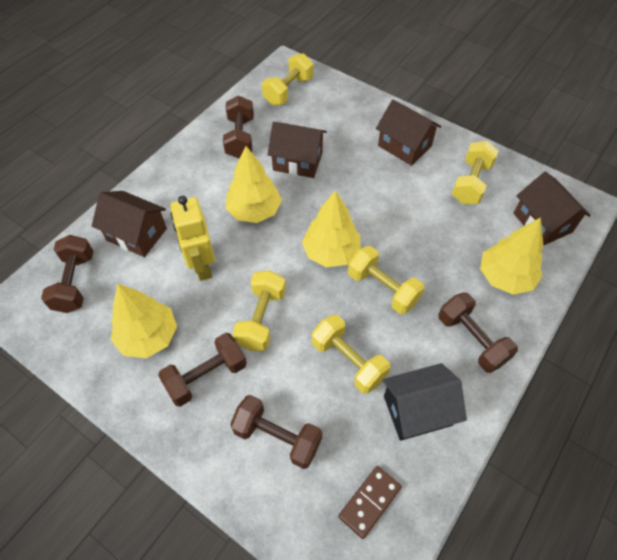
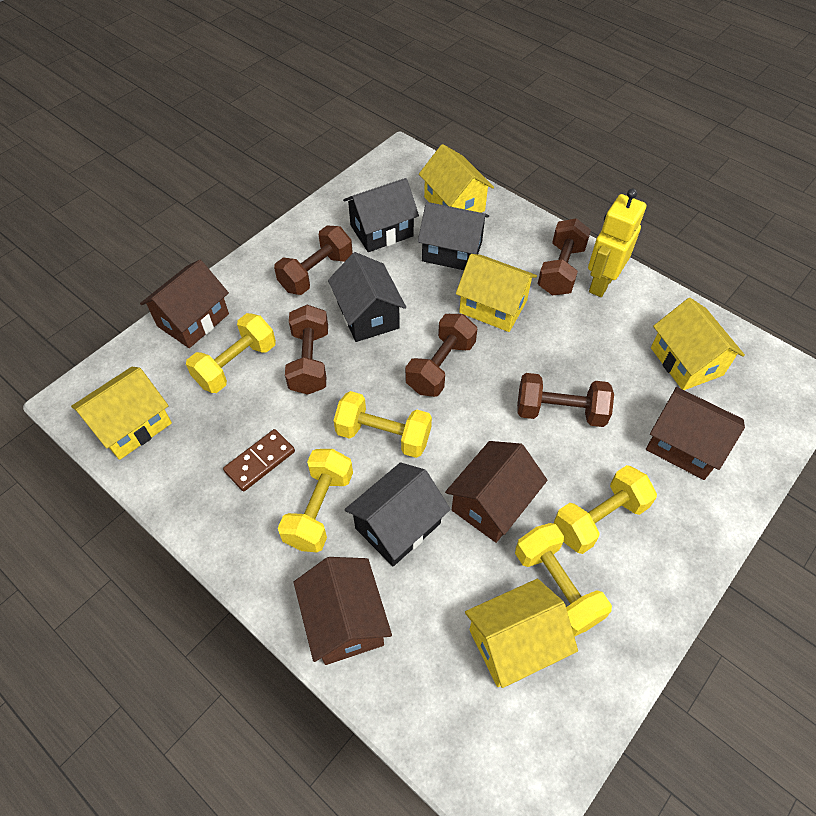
black house: 1 -> 4
yellow house: 0 -> 5
yellow tree: 4 -> 0

